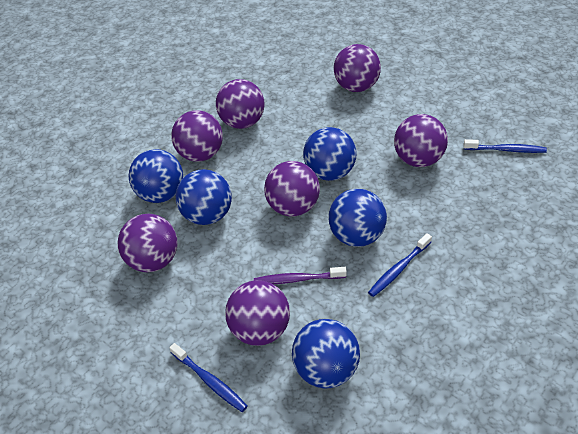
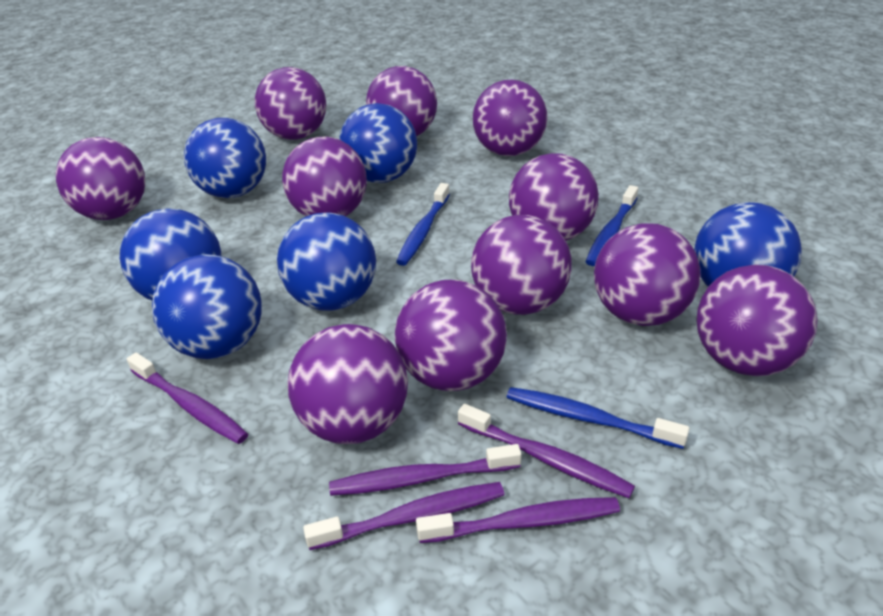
blue ball: 5 -> 6
purple ball: 7 -> 11
purple toothbrush: 1 -> 5

